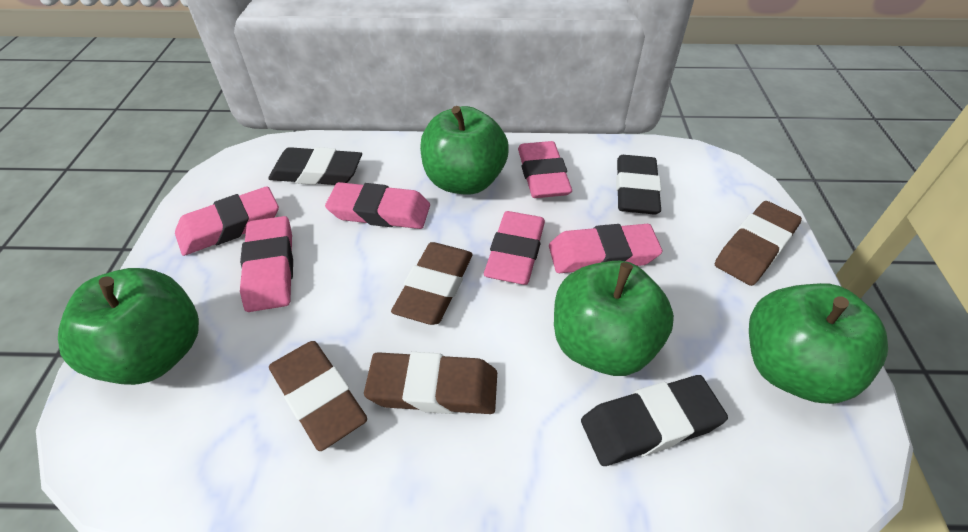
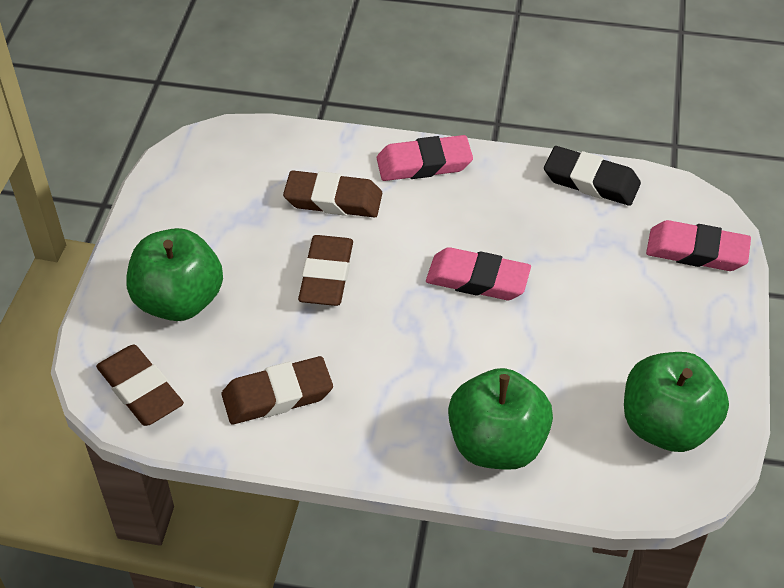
black eraser: 3 -> 1
green apple: 4 -> 3
pink eraser: 6 -> 3

